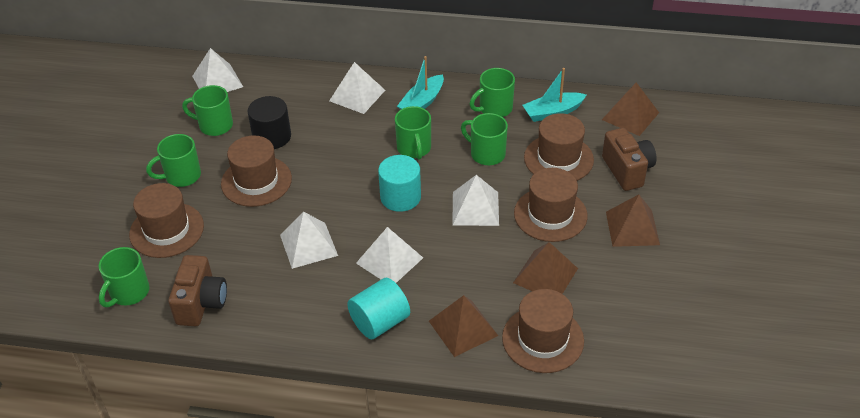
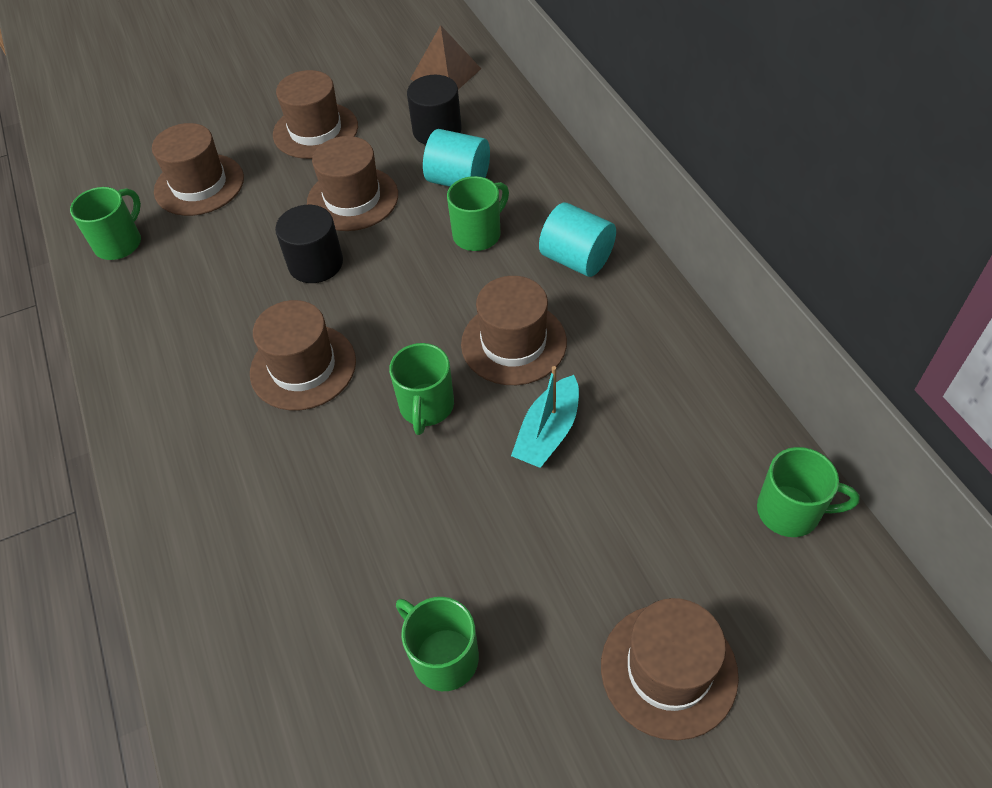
black cylinder: 1 -> 2
brown camera: 2 -> 0
brown hat: 5 -> 6
brown pyramid: 4 -> 1
green mug: 6 -> 5
turquoise boat: 2 -> 1
white pyramid: 5 -> 0

